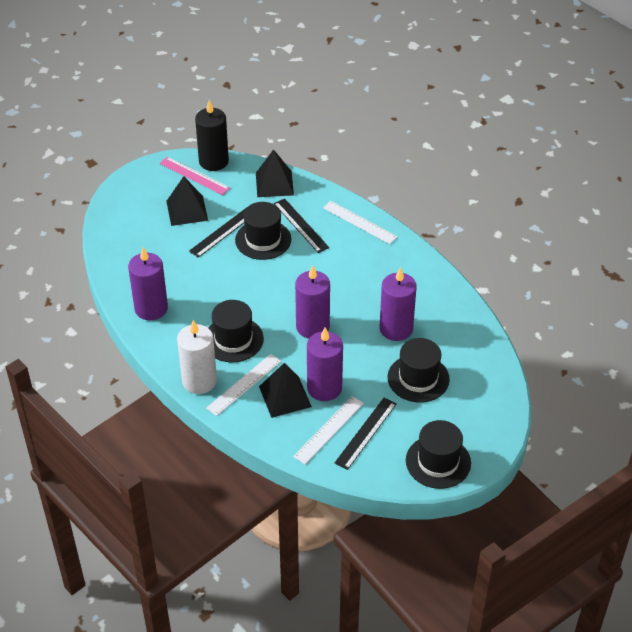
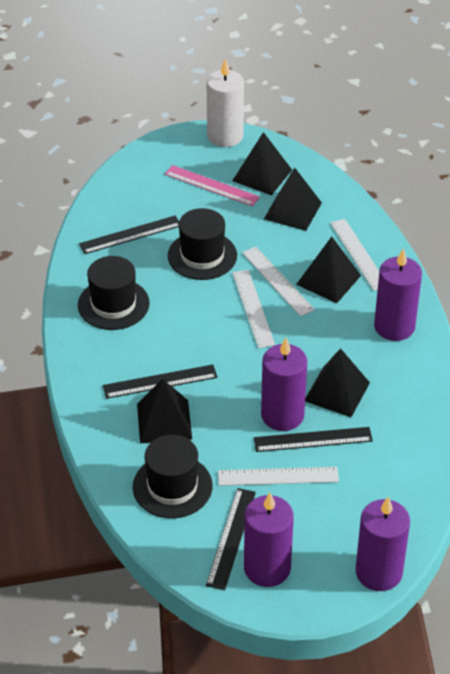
black candle: 1 -> 0
black hat: 4 -> 3
black pyramid: 3 -> 5
black ruler: 3 -> 4
white ruler: 3 -> 4

